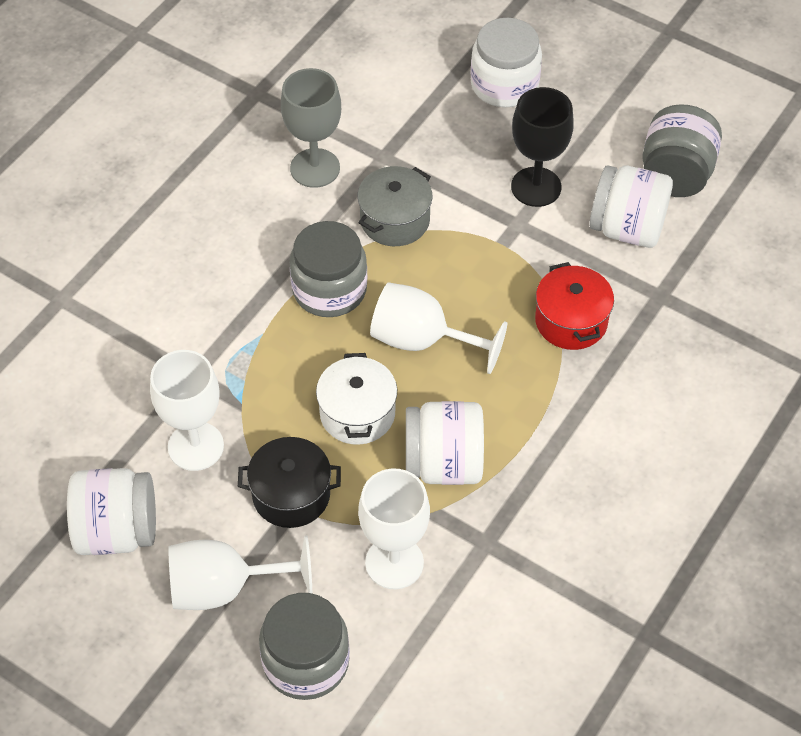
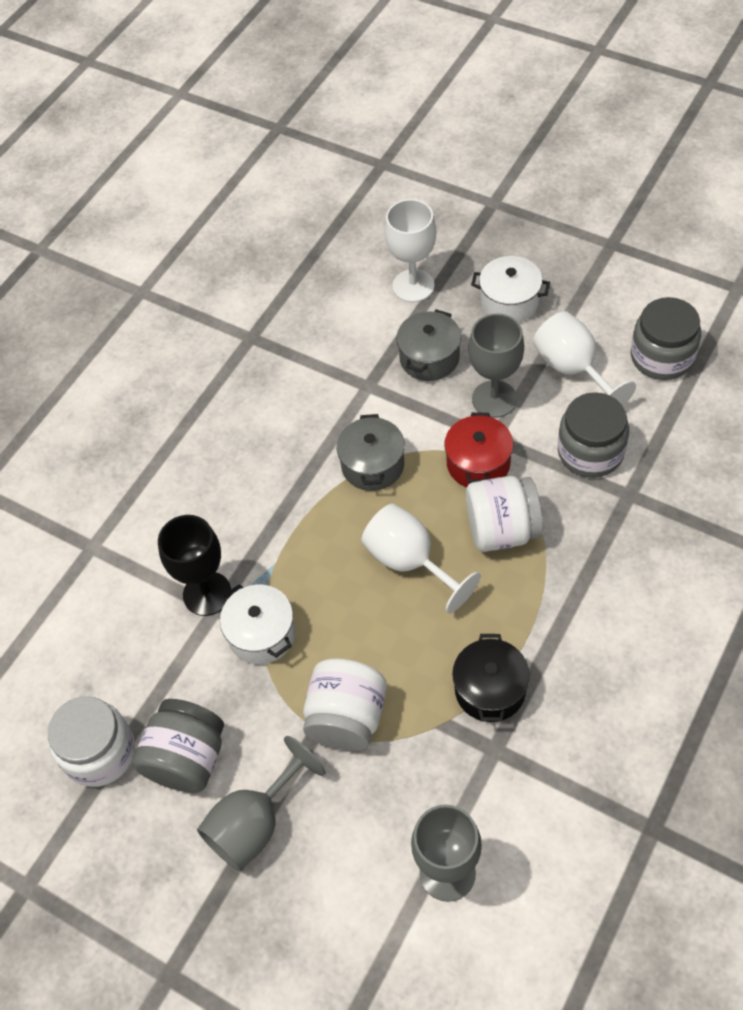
grey goblet: 1 -> 3
grey pot: 1 -> 2
white goblet: 4 -> 3
white jar: 4 -> 3
white pot: 1 -> 2

